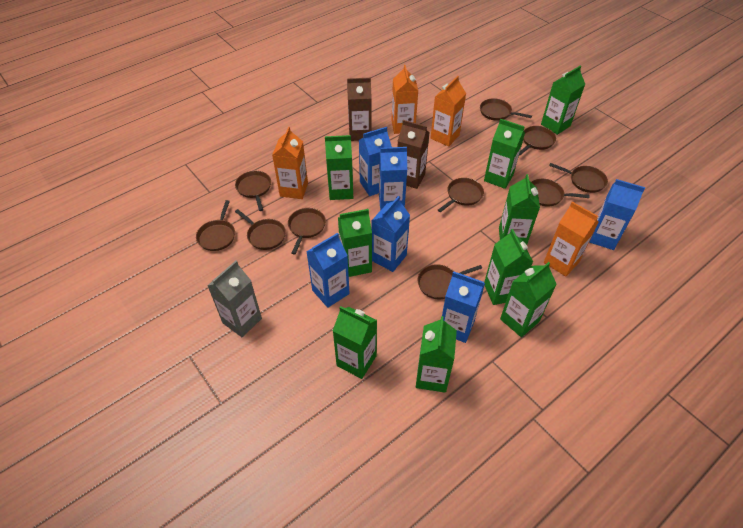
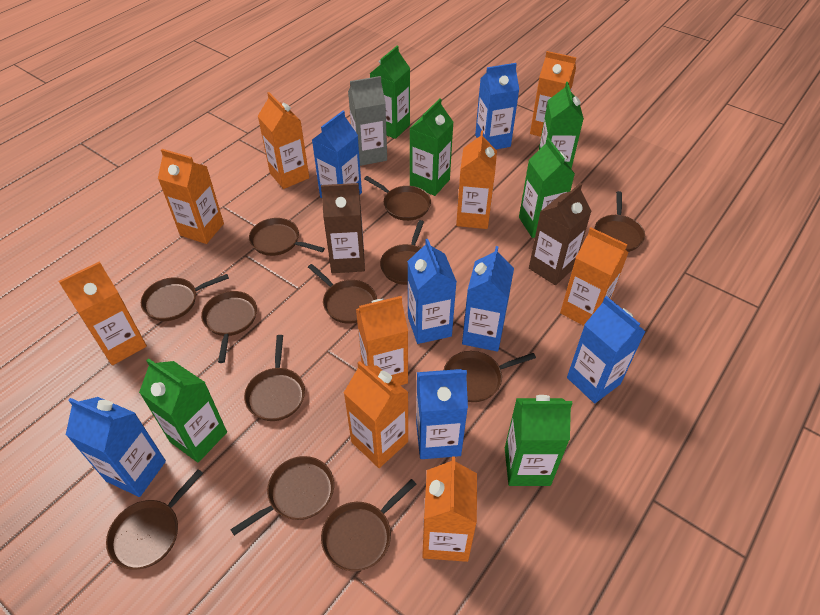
blue carton: 6 -> 7
brown pan: 10 -> 12
green carton: 9 -> 6
orange carton: 4 -> 9

